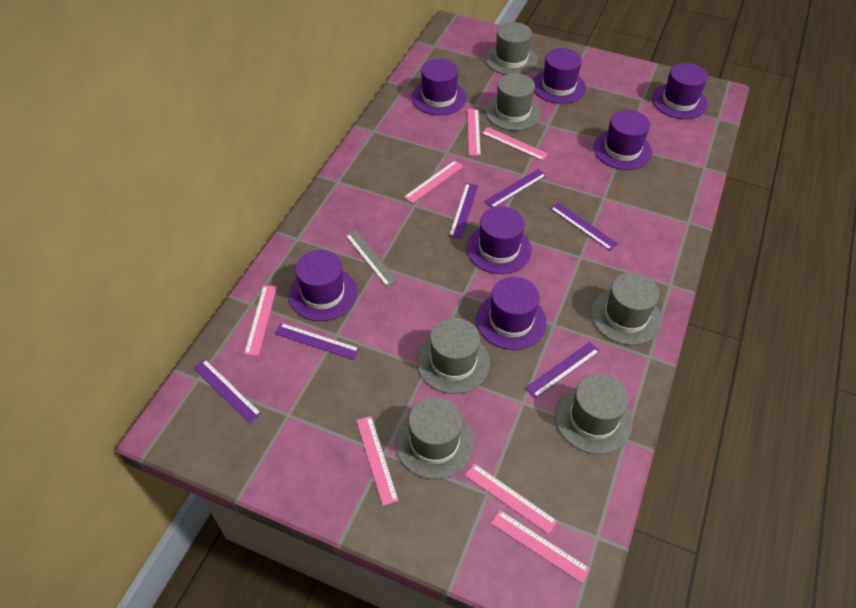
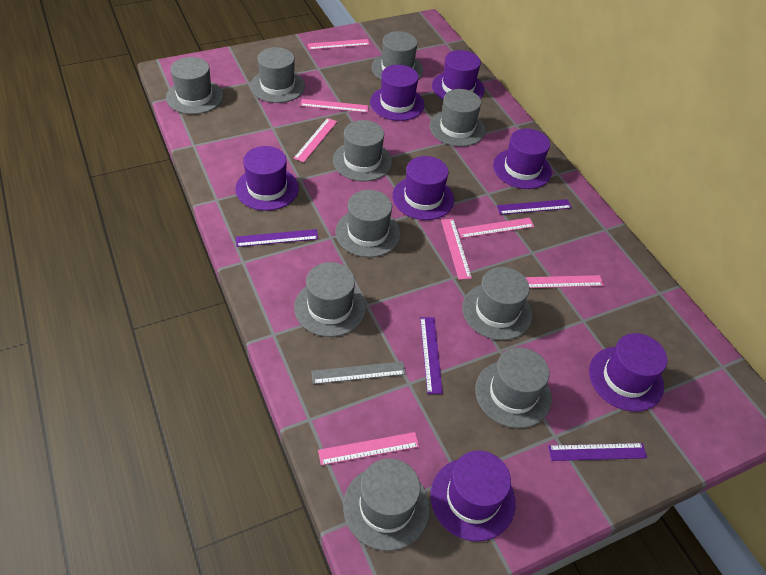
grey hat: 6 -> 10
purple ruler: 6 -> 4

